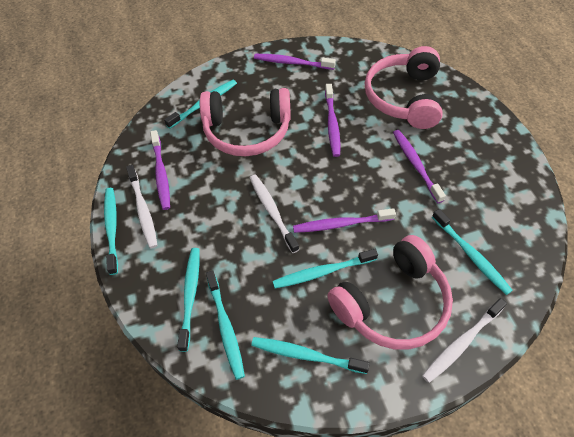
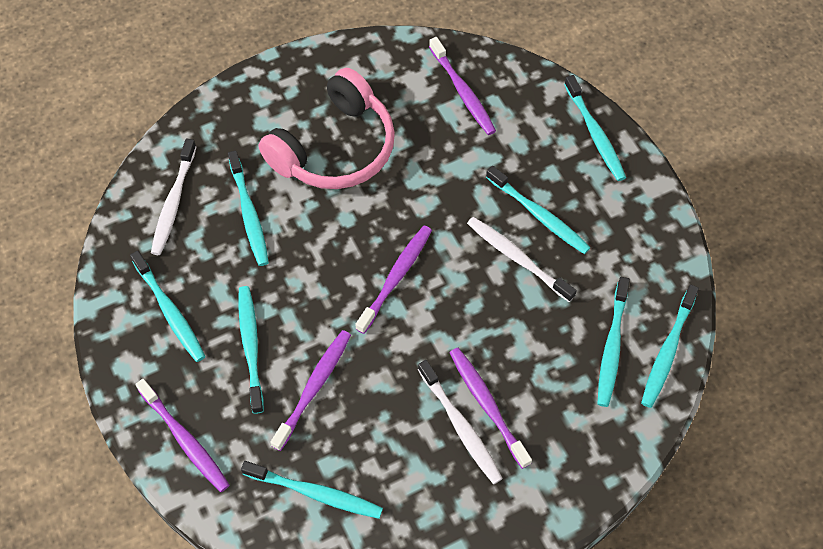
pink headphones: 3 -> 1
turquoise toothbrush: 7 -> 8

